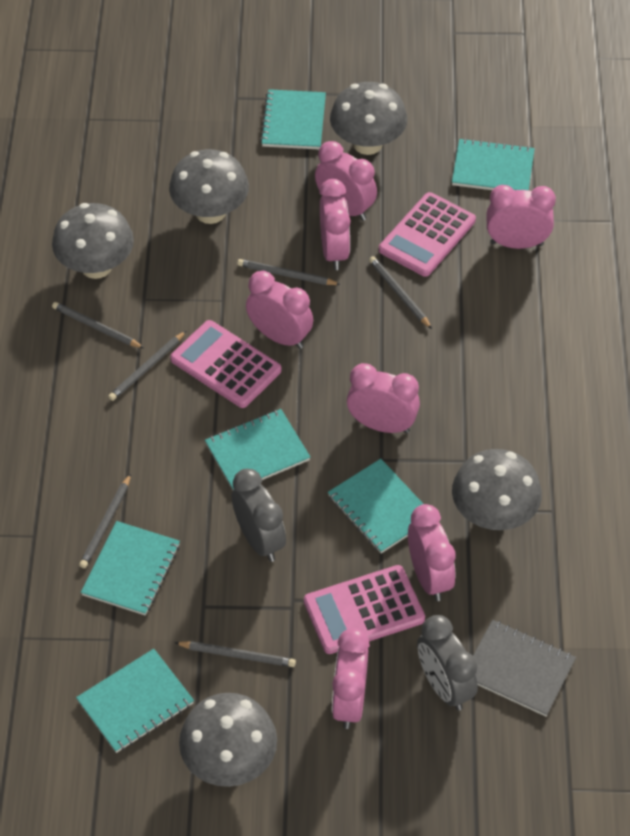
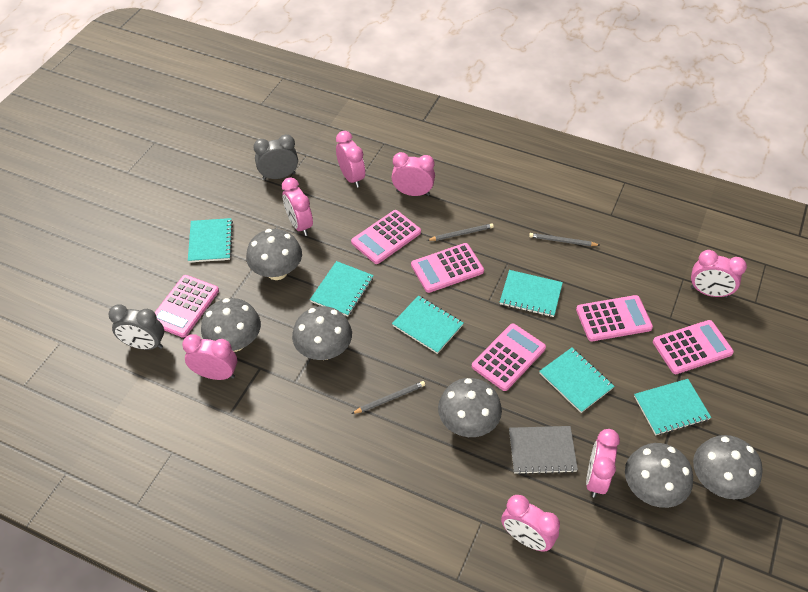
grey mushroom: 5 -> 6
grey pencil: 6 -> 3
pink calculator: 3 -> 6

